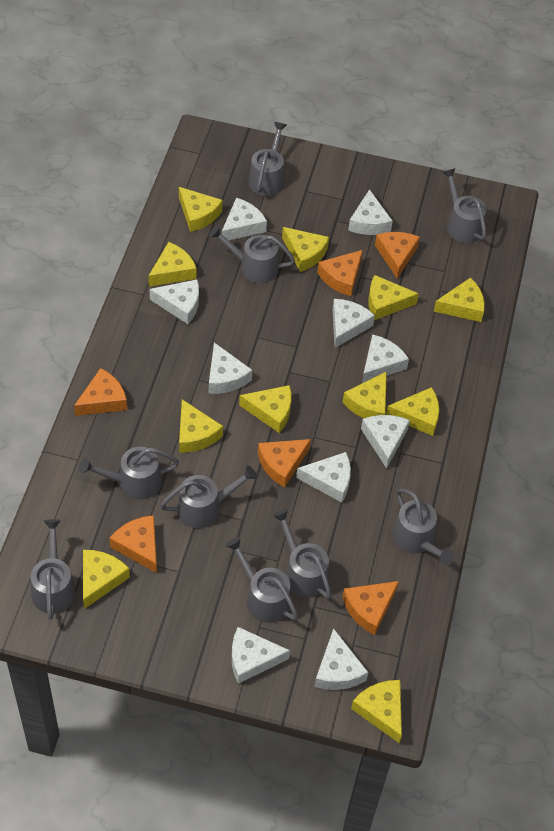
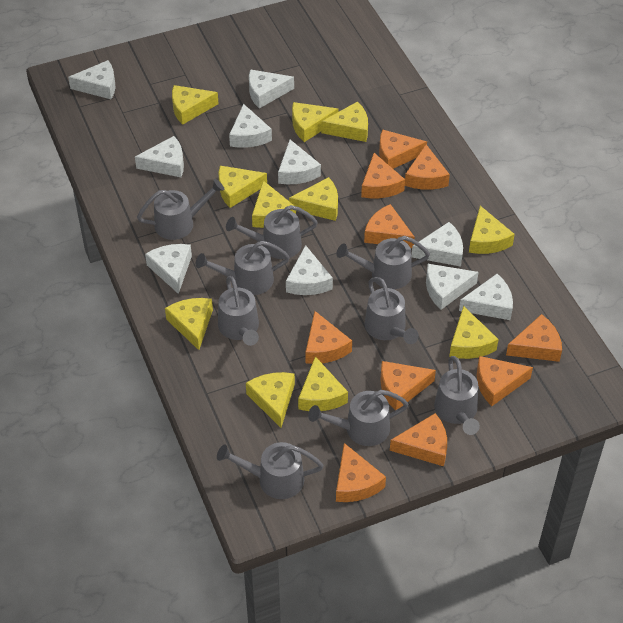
orange cheese: 6 -> 10

